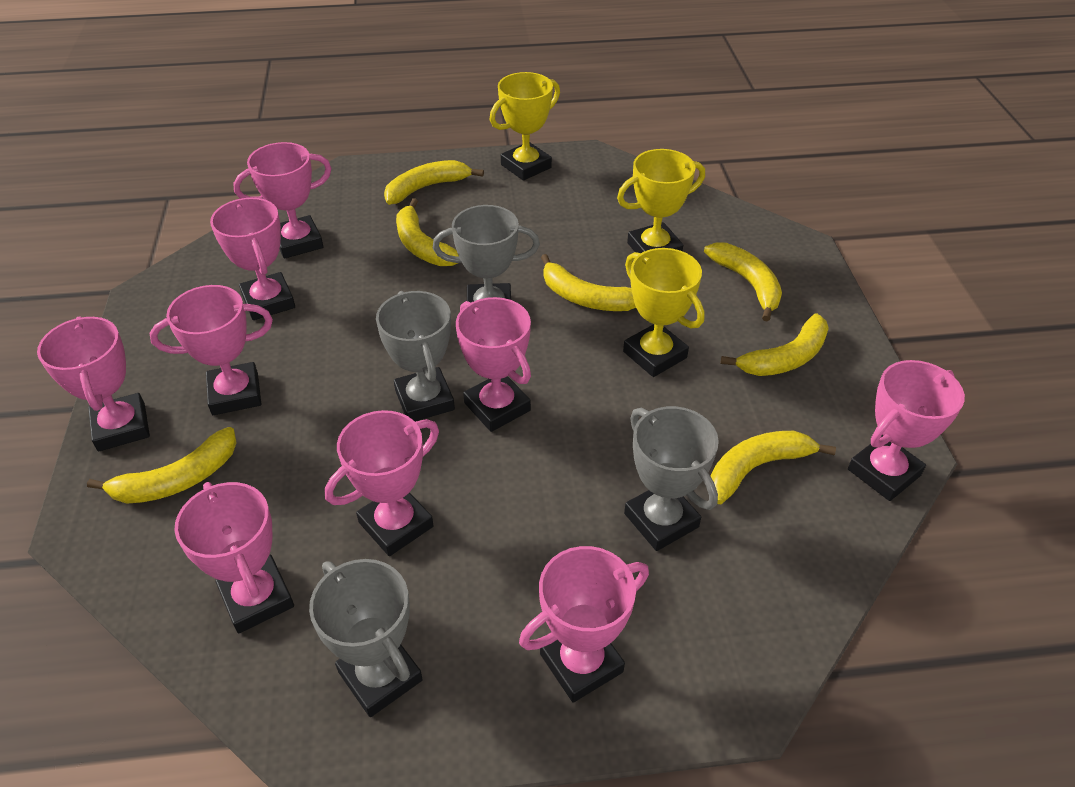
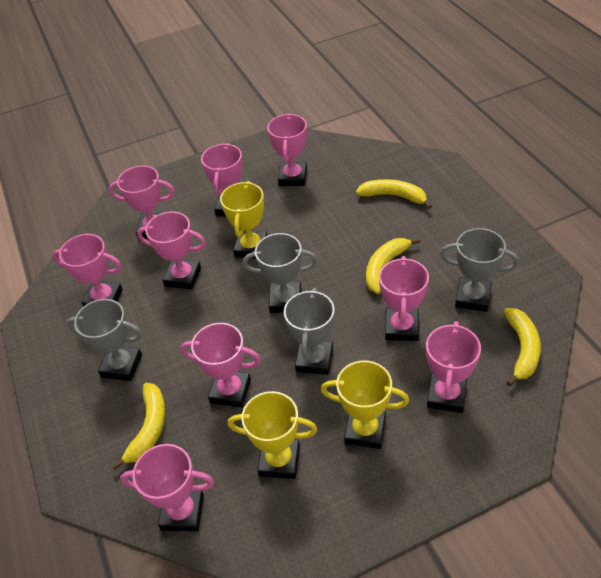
yellow banana: 7 -> 4

